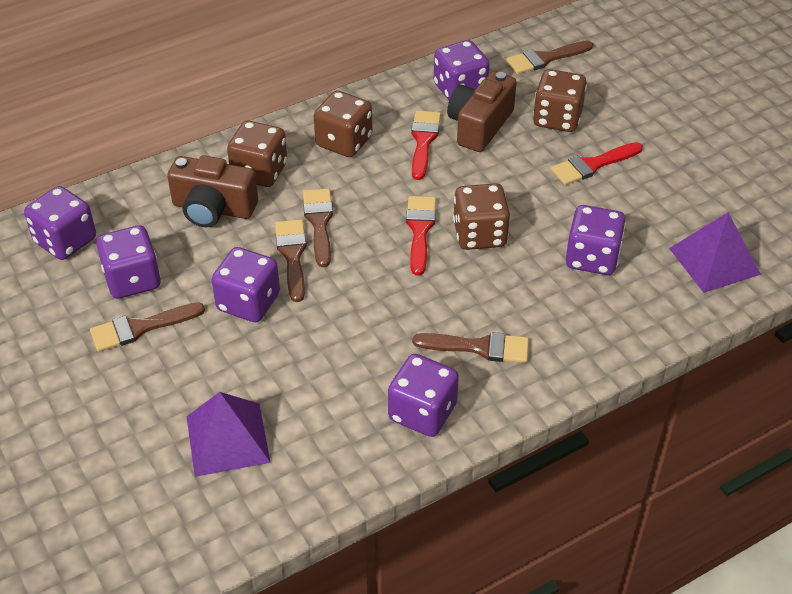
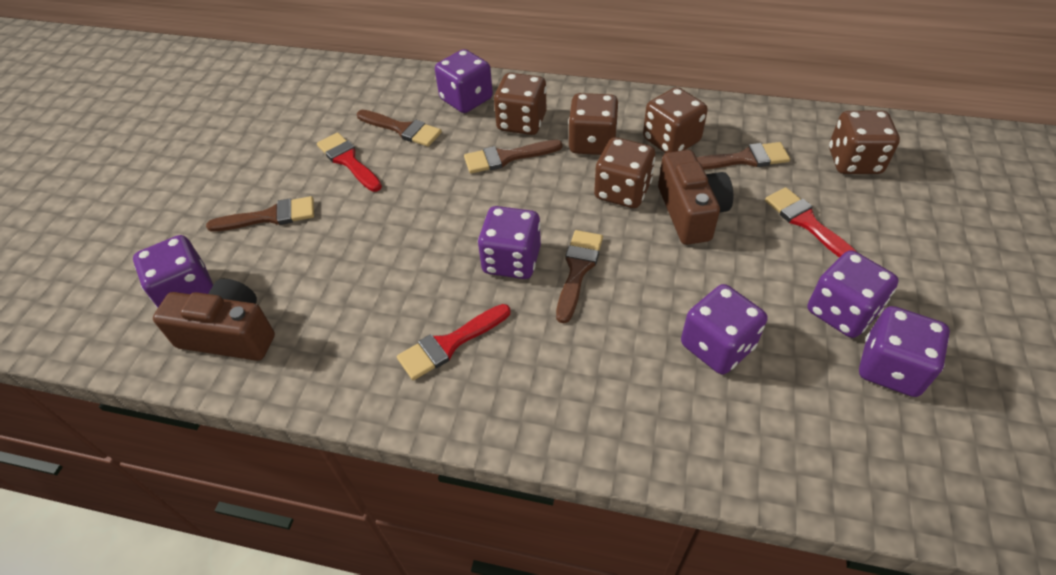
brown dice: 4 -> 5
purple pyramid: 2 -> 0

